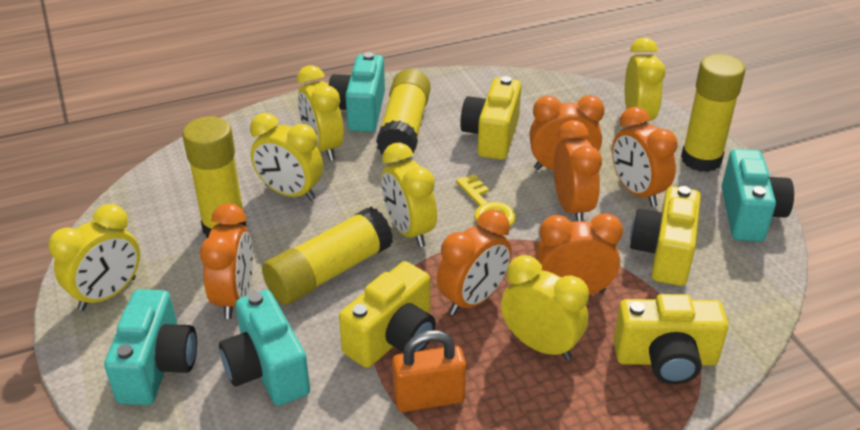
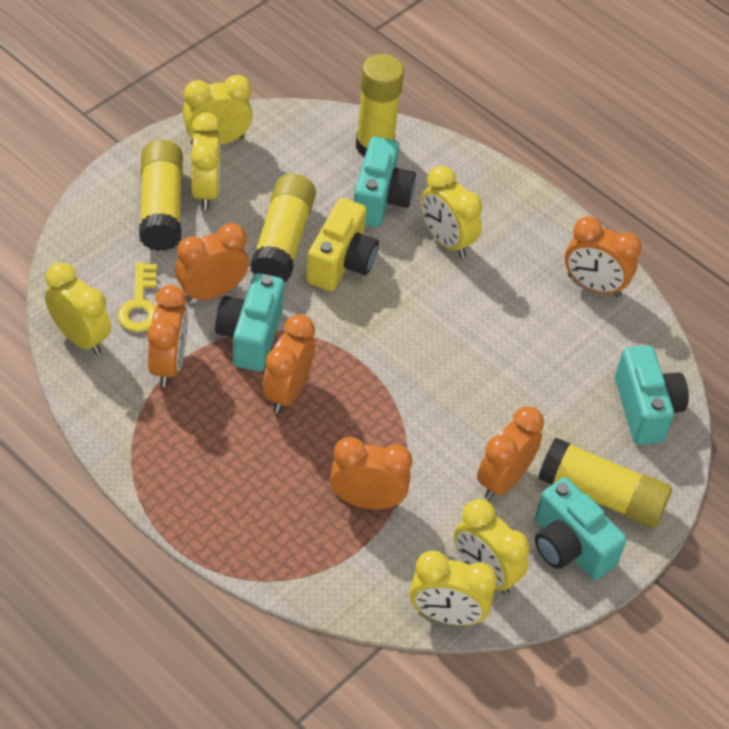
orange padlock: 1 -> 0
yellow camera: 4 -> 1

